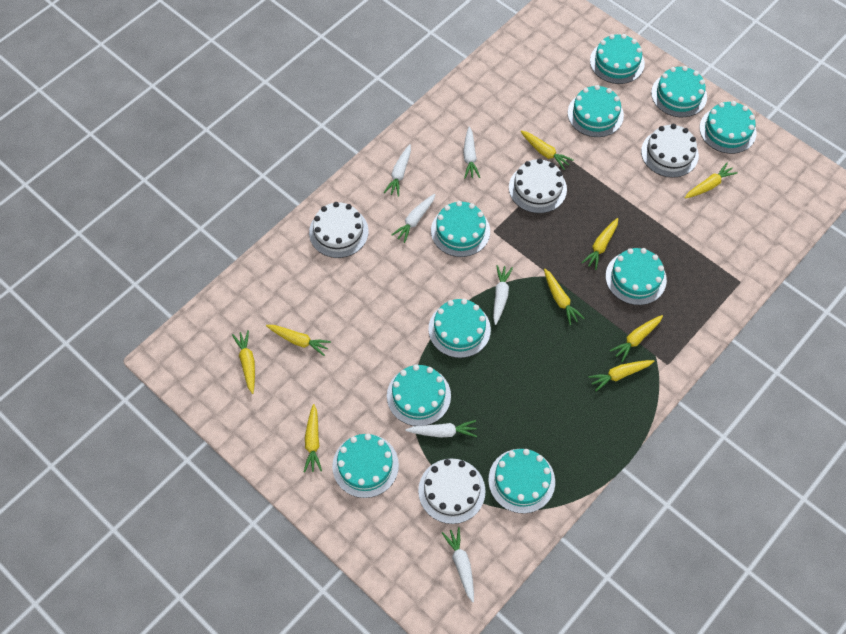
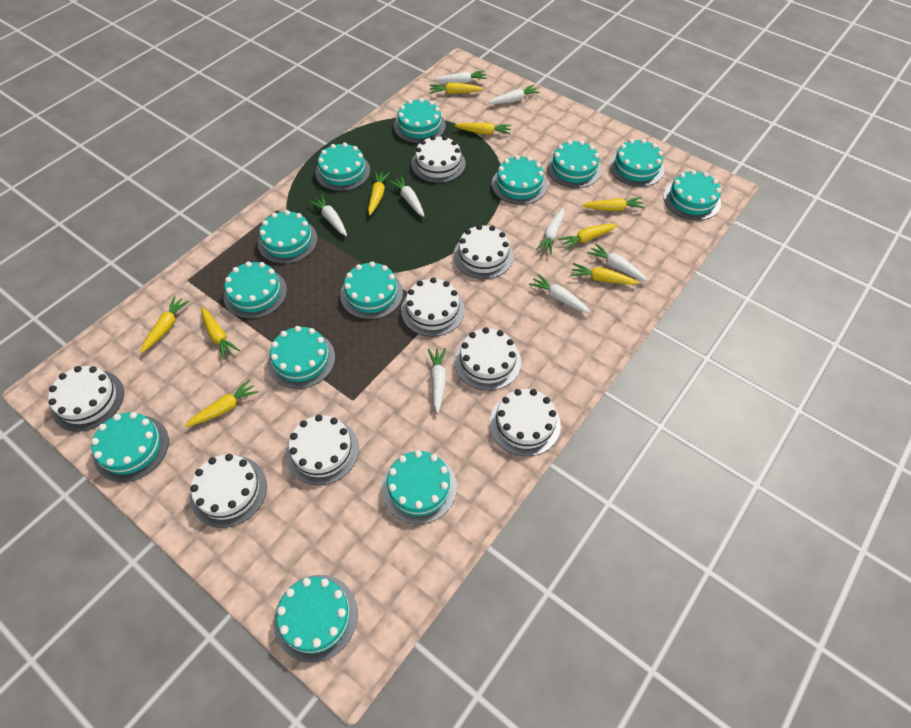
turquoise cake: 10 -> 13
white cake: 4 -> 8
white carrot: 6 -> 8

